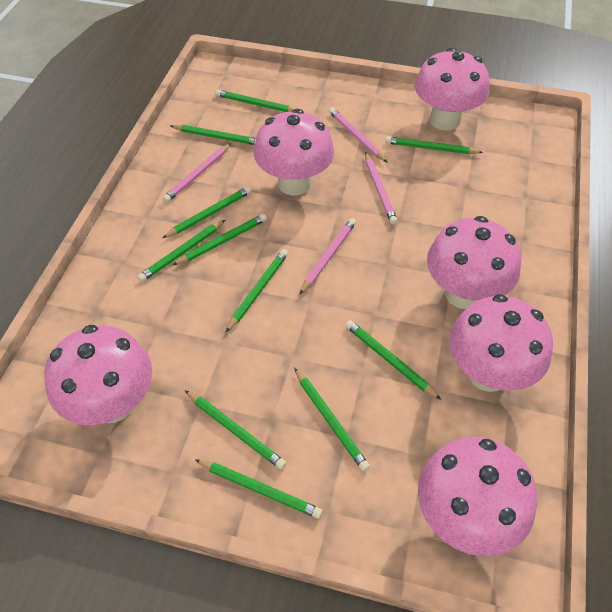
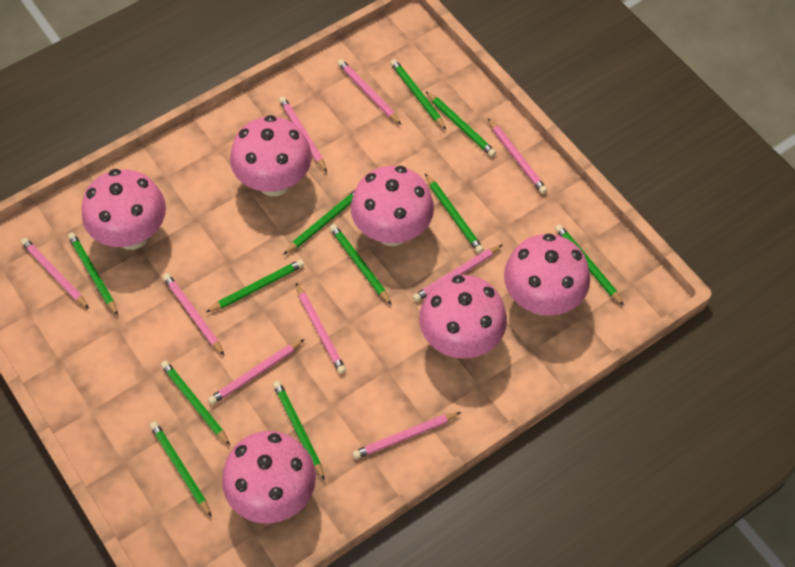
pink pencil: 4 -> 9

